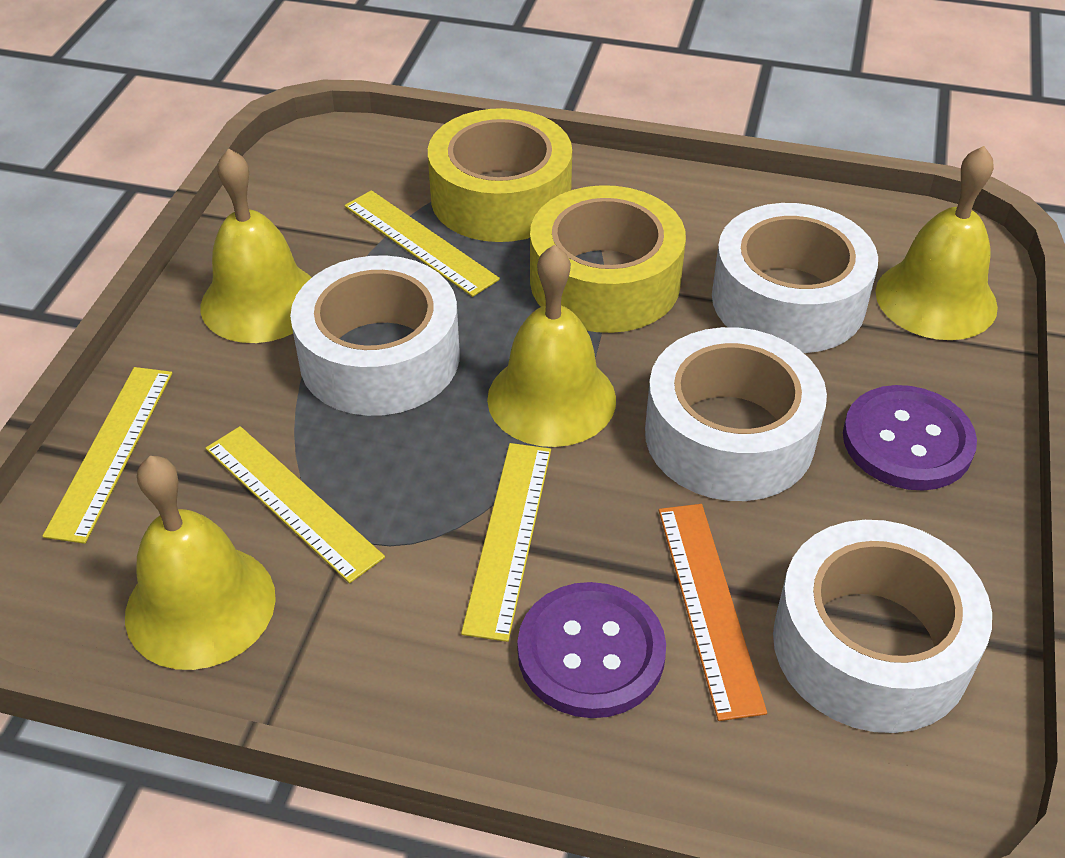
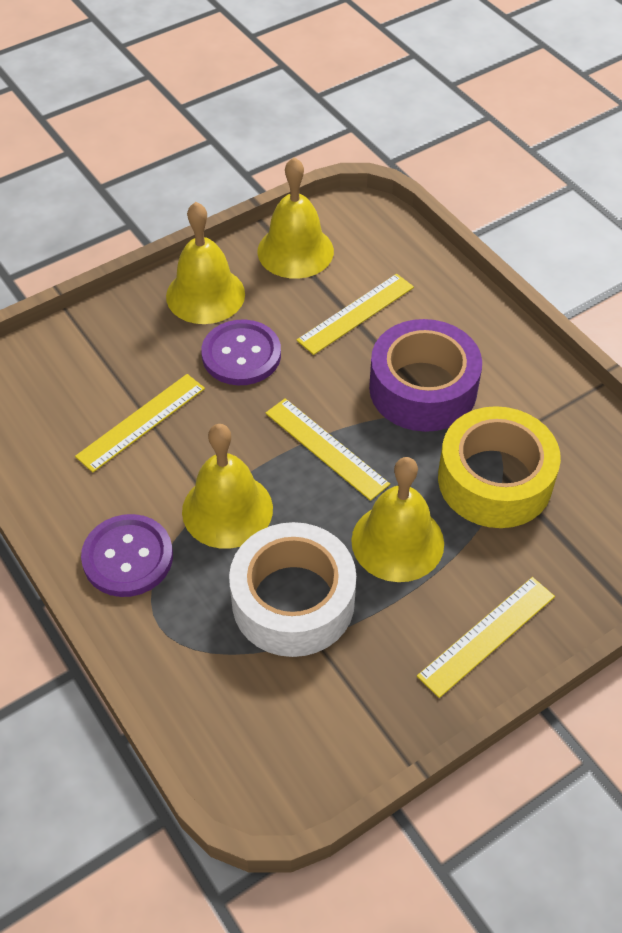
orange ruler: 1 -> 0
purple tape: 0 -> 1
white tape: 4 -> 1
yellow tape: 2 -> 1

